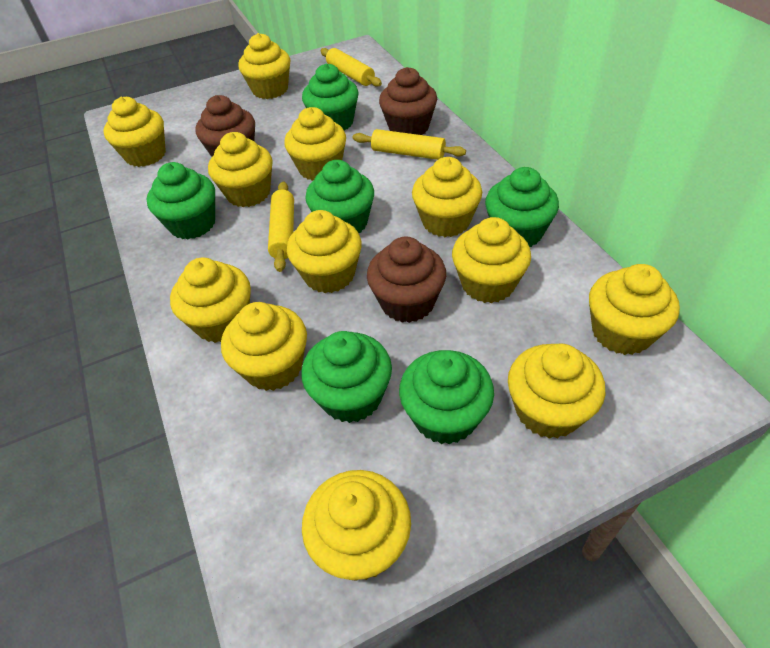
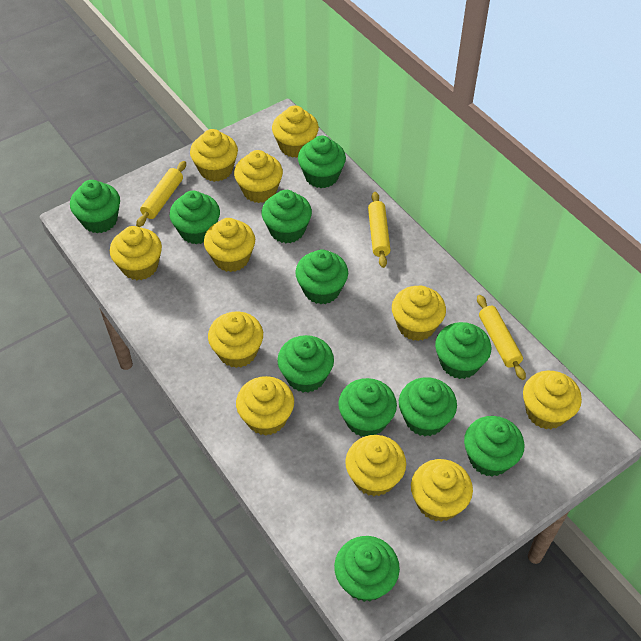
brown cupcake: 3 -> 0
green cupcake: 6 -> 11
yellow cupcake: 12 -> 11

